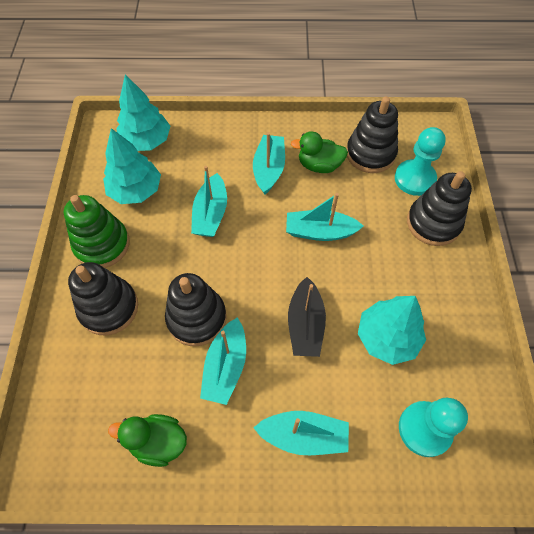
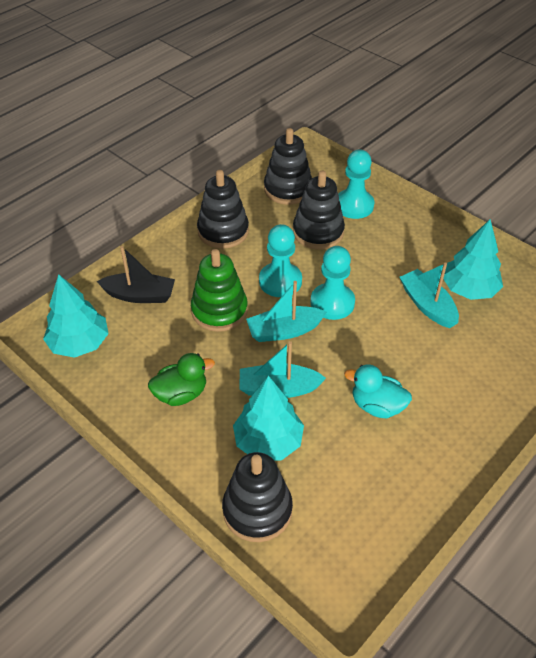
green duck: 2 -> 1
turquoise boat: 5 -> 3
turquoise duck: 0 -> 1
turquoise pawn: 2 -> 3

